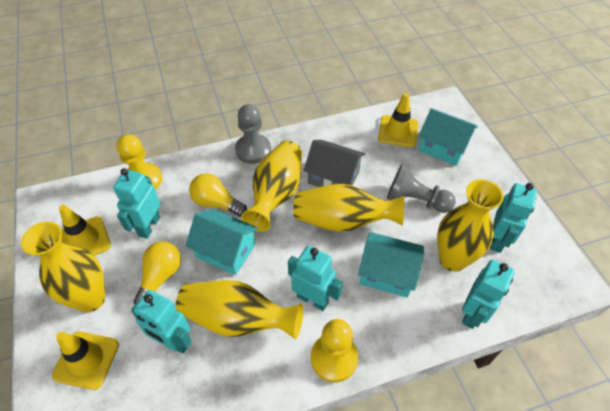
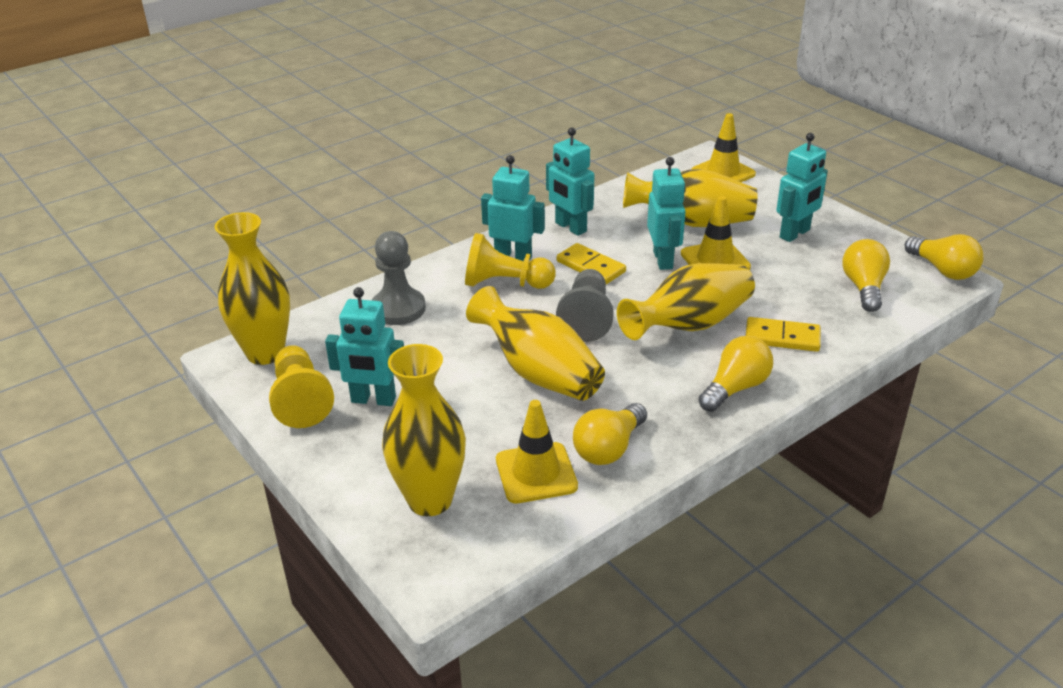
grey house: 1 -> 0
turquoise house: 3 -> 0
yellow domino: 0 -> 2
yellow light bulb: 2 -> 4

